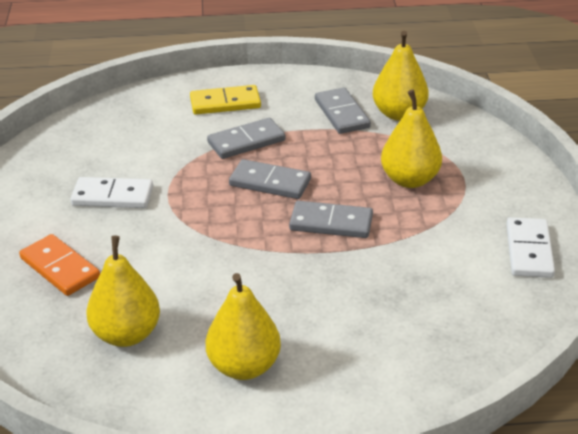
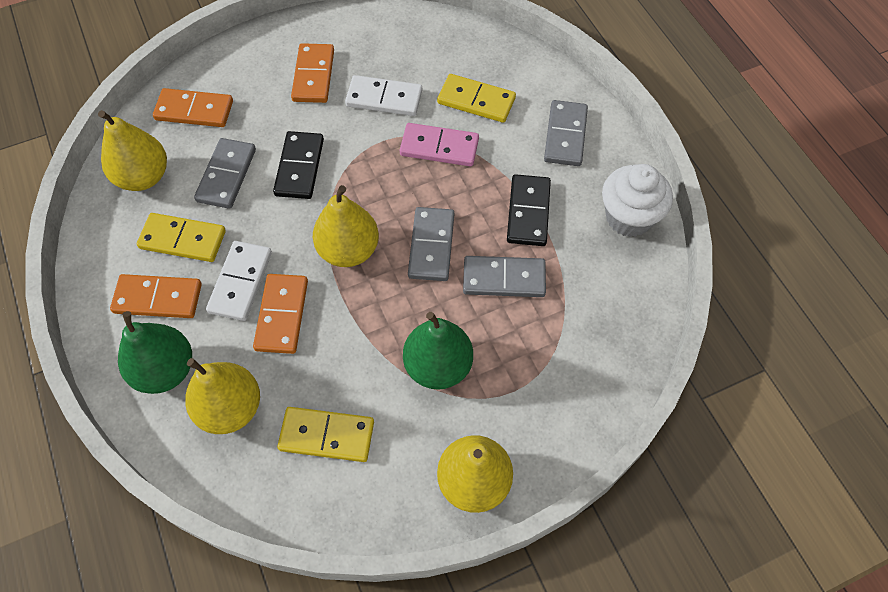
black domino: 0 -> 2
green pear: 0 -> 2
orange domino: 1 -> 4
pink domino: 0 -> 1
white cupcake: 0 -> 1
yellow domino: 1 -> 3

